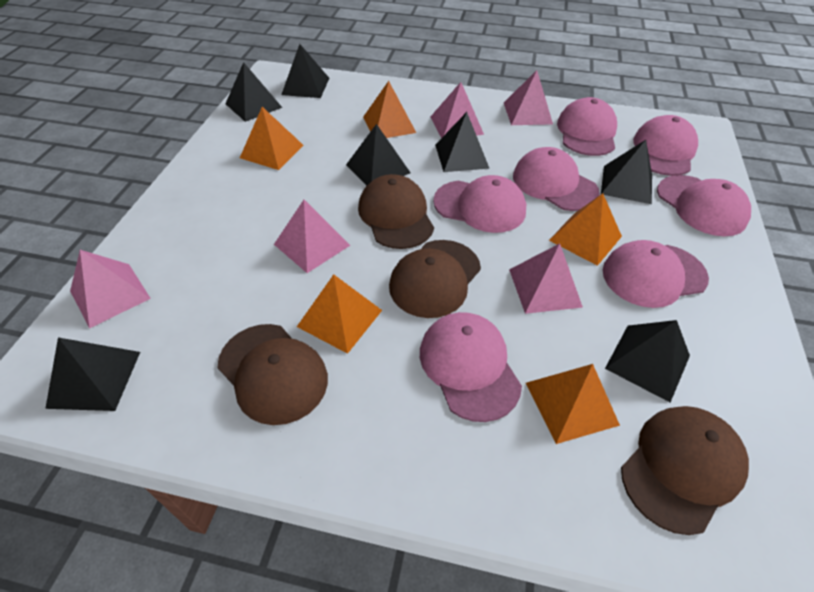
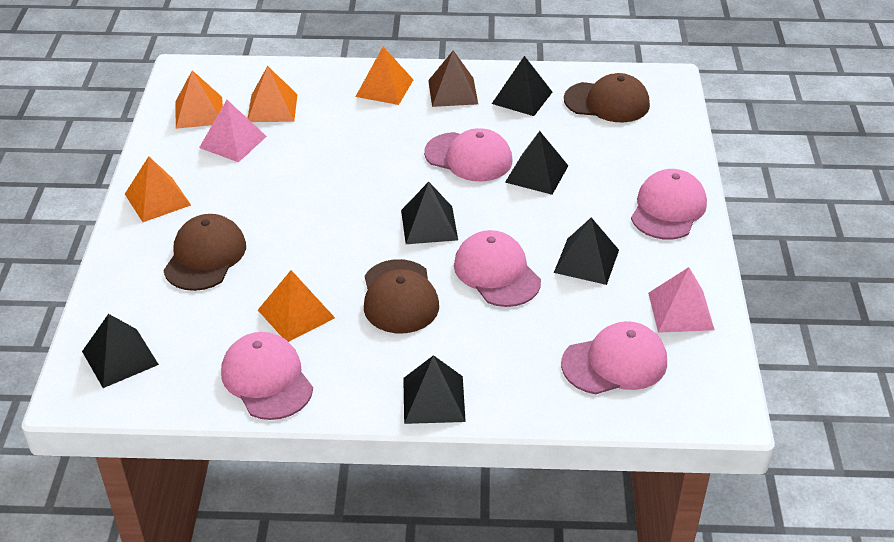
black pyramid: 7 -> 6
brown cap: 4 -> 3
brown pyramid: 0 -> 1
pink cap: 7 -> 5
pink pyramid: 5 -> 2

